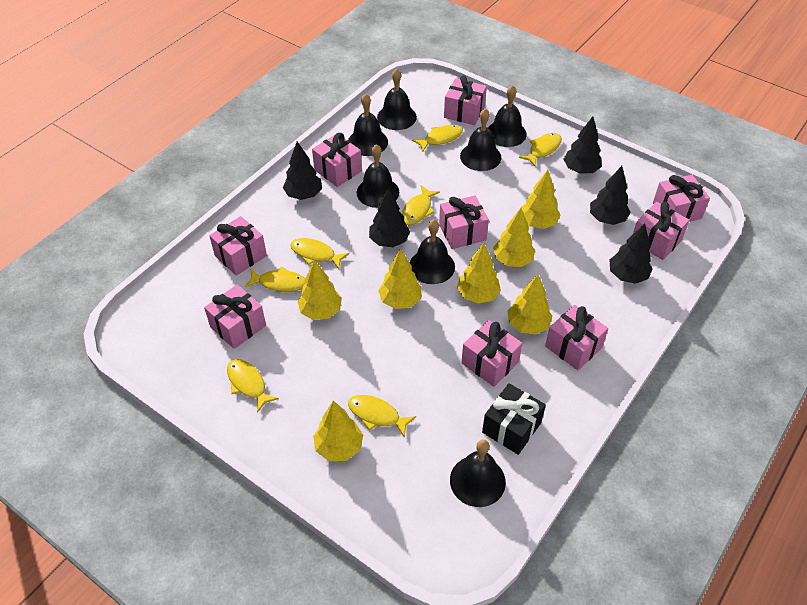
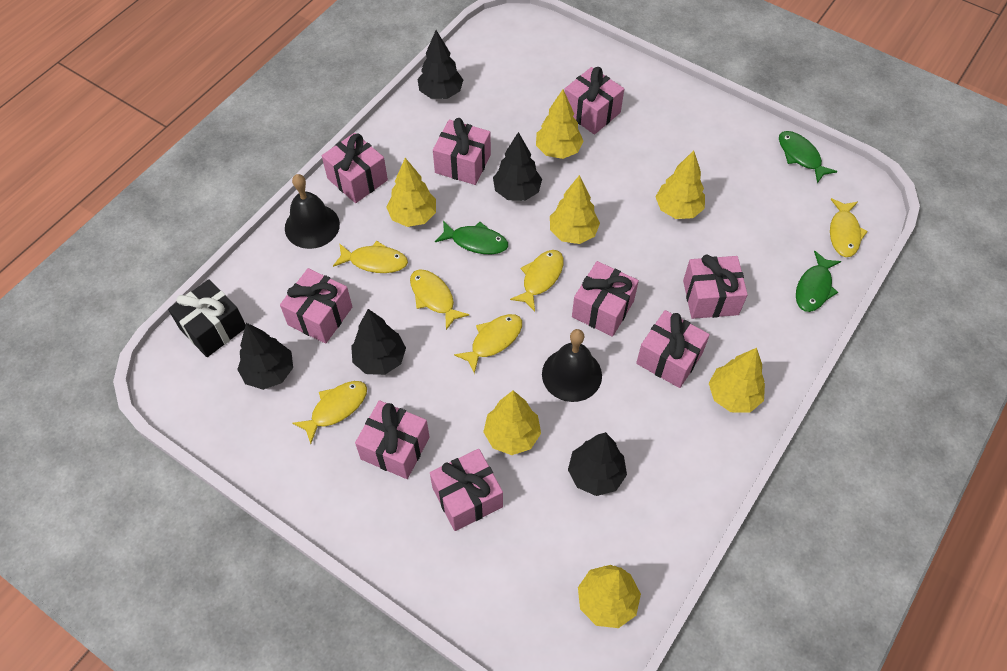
black bell: 7 -> 2
green fish: 0 -> 3
yellow fish: 7 -> 6

